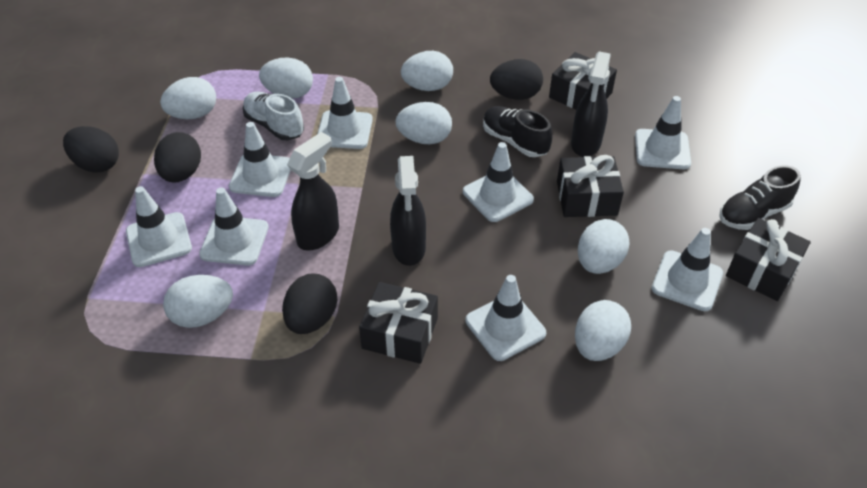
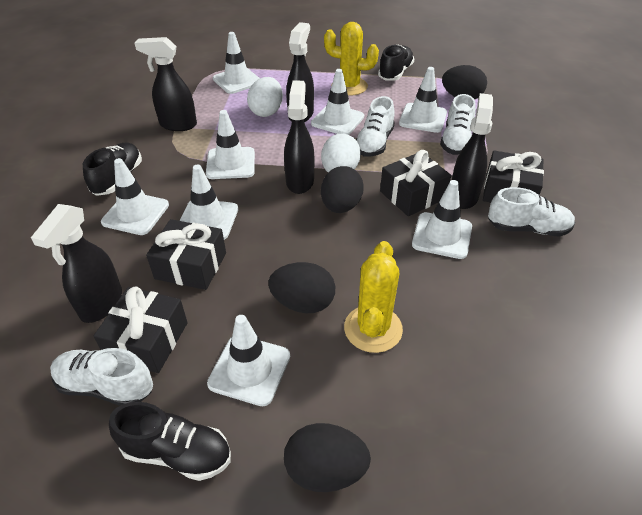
black shoe: 2 -> 3
black spray bottle: 3 -> 5
white egg: 7 -> 2
white shoe: 1 -> 4
yellow cactus: 0 -> 2

